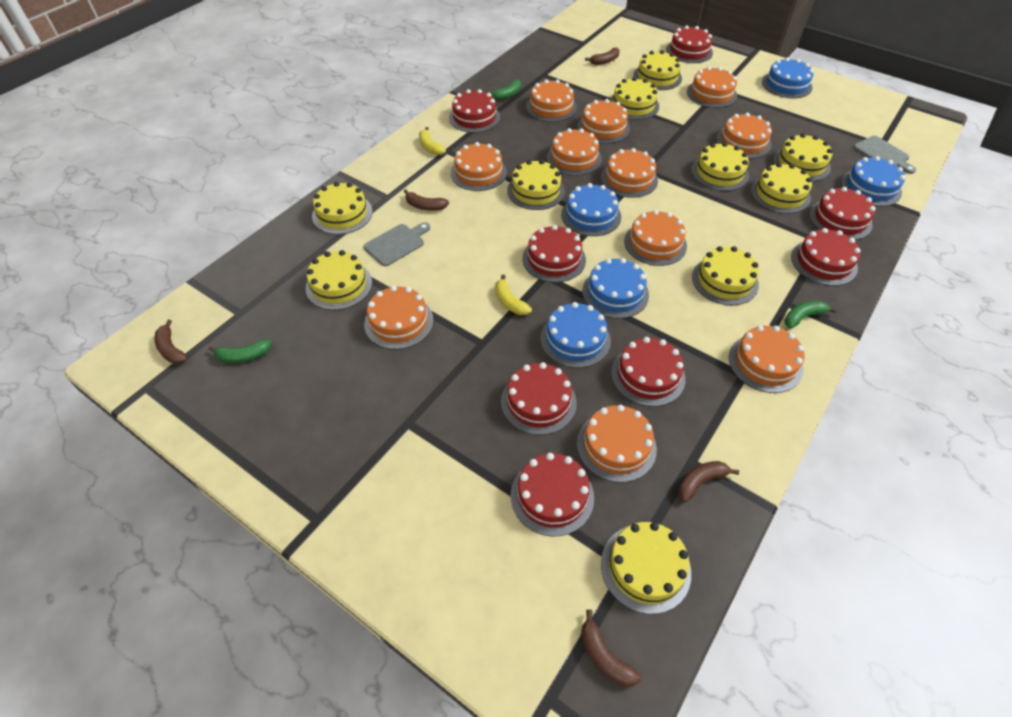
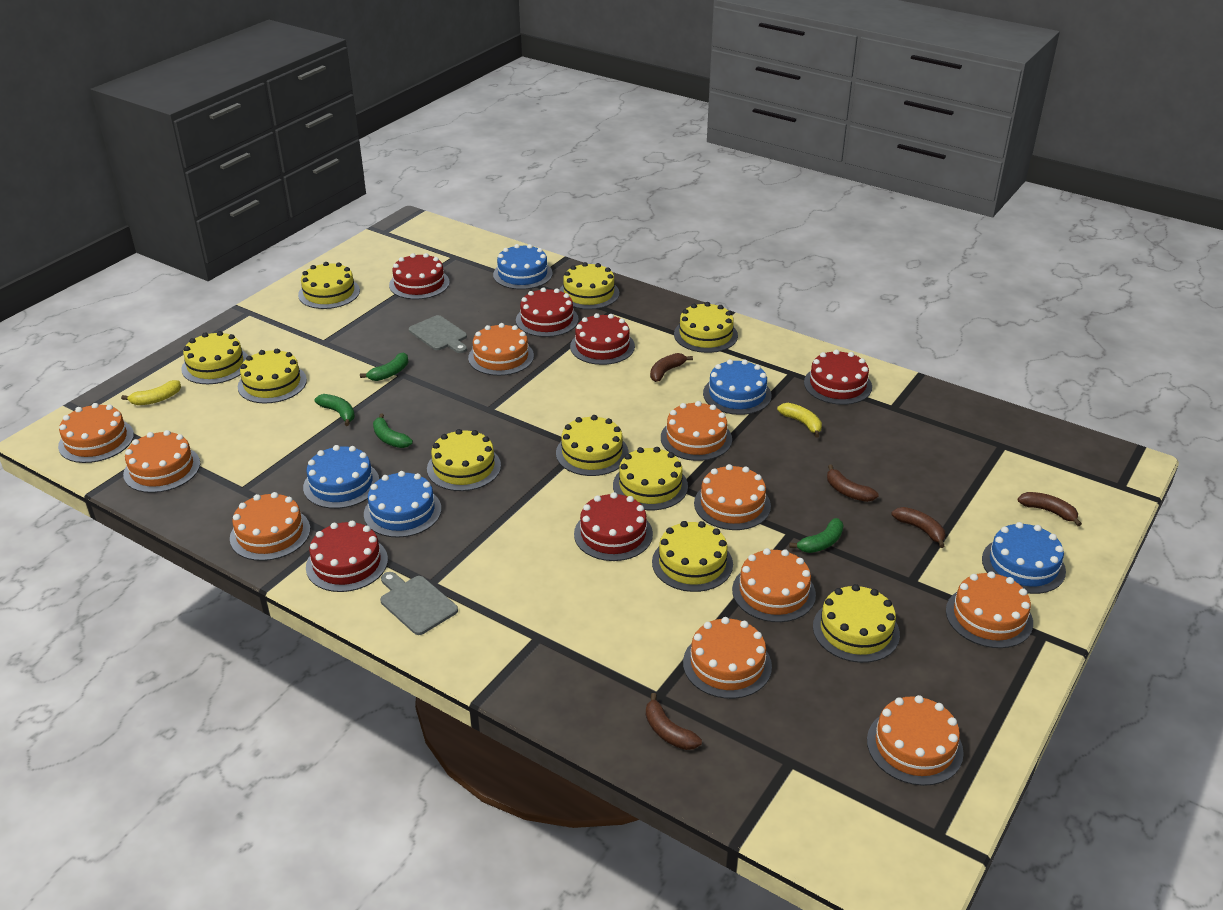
green banana: 3 -> 4
orange cake: 11 -> 10
red cake: 8 -> 6

